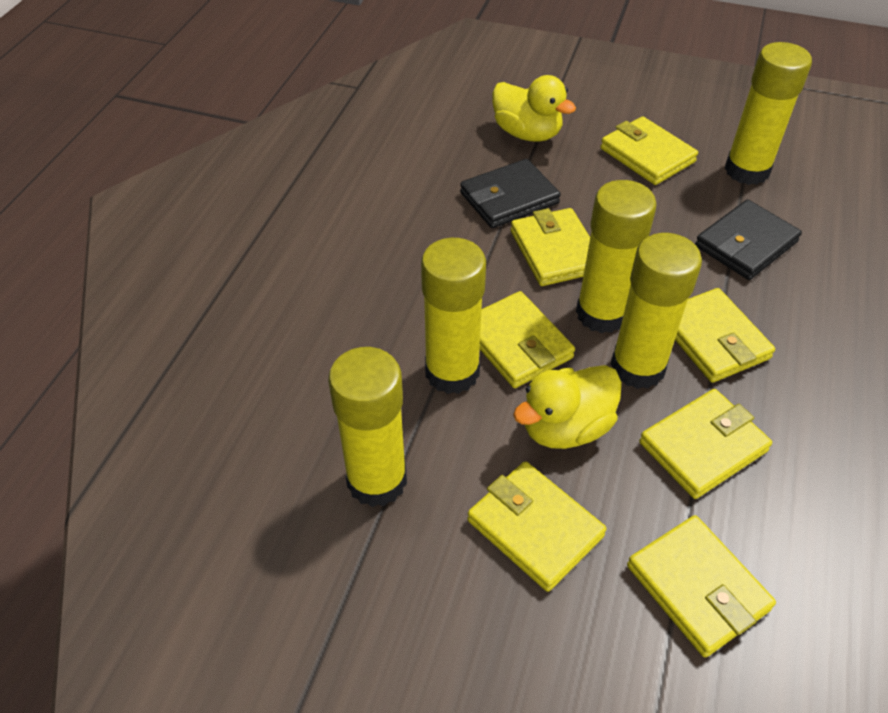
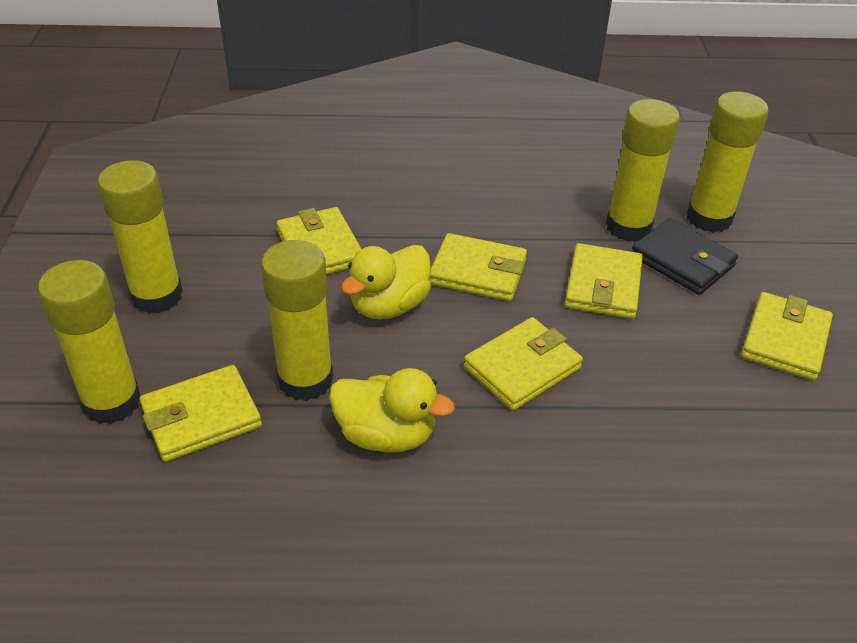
black wallet: 2 -> 1
yellow wallet: 7 -> 6

